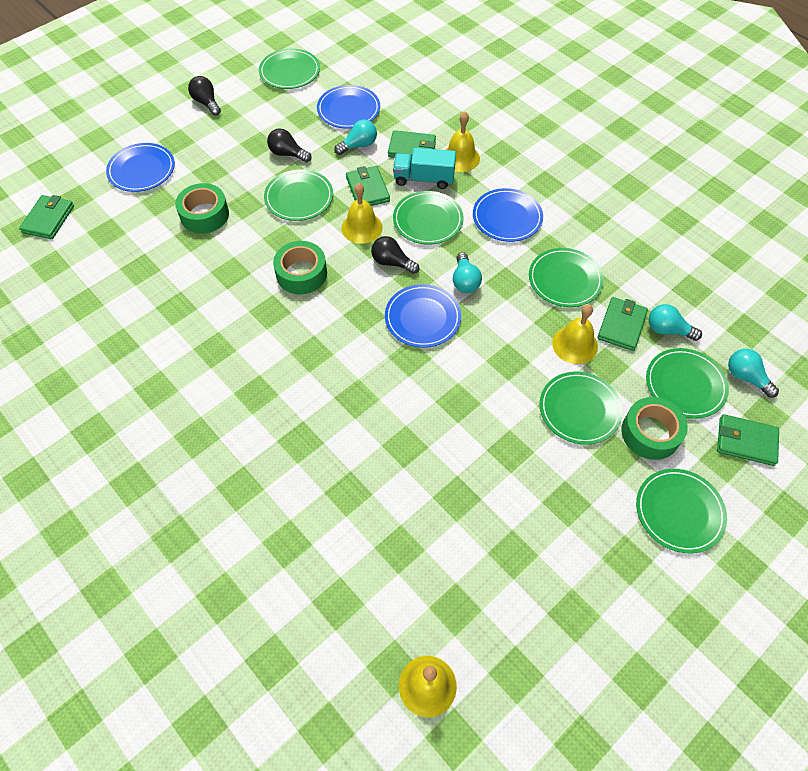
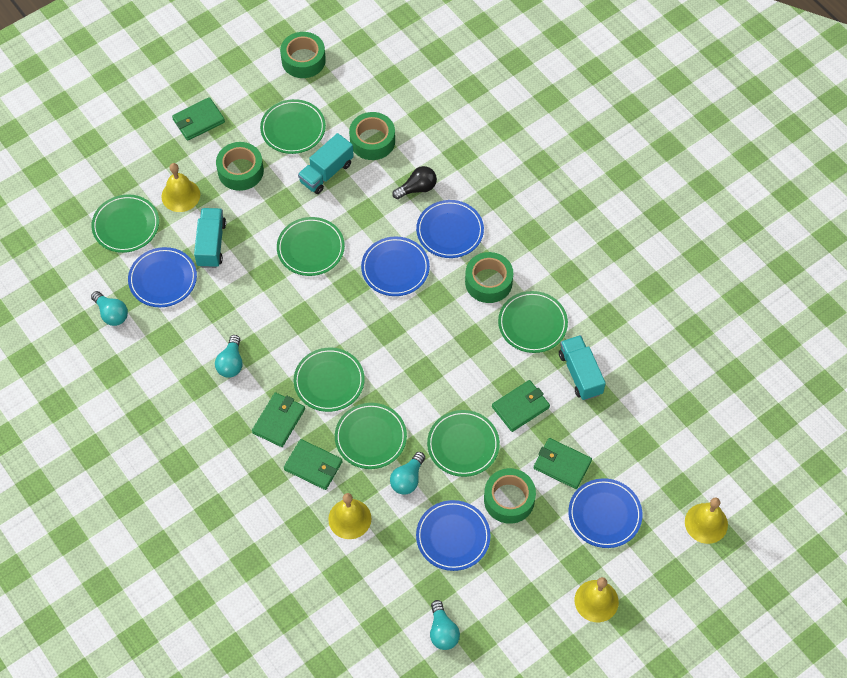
black light bulb: 3 -> 1
blue plate: 4 -> 5
green tape: 3 -> 5
turquoise truck: 1 -> 3

